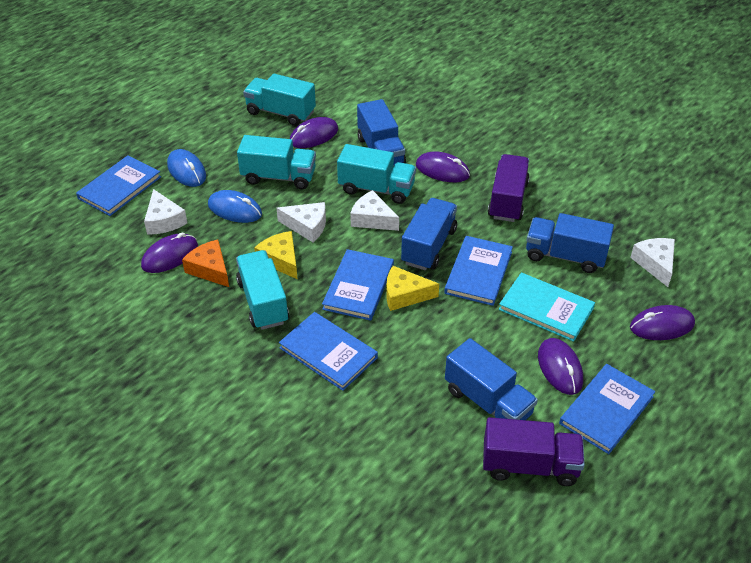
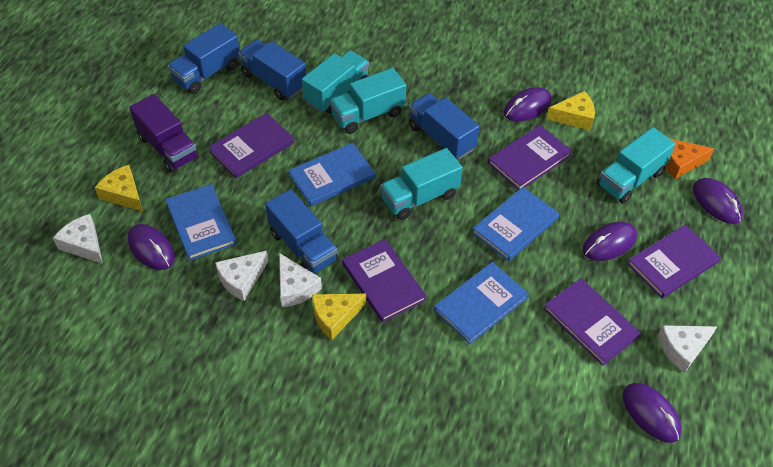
blue book: 5 -> 4
blue mouse: 2 -> 0
purple book: 0 -> 5
purple truck: 2 -> 1
turquoise book: 1 -> 0
yellow cheese: 2 -> 3

